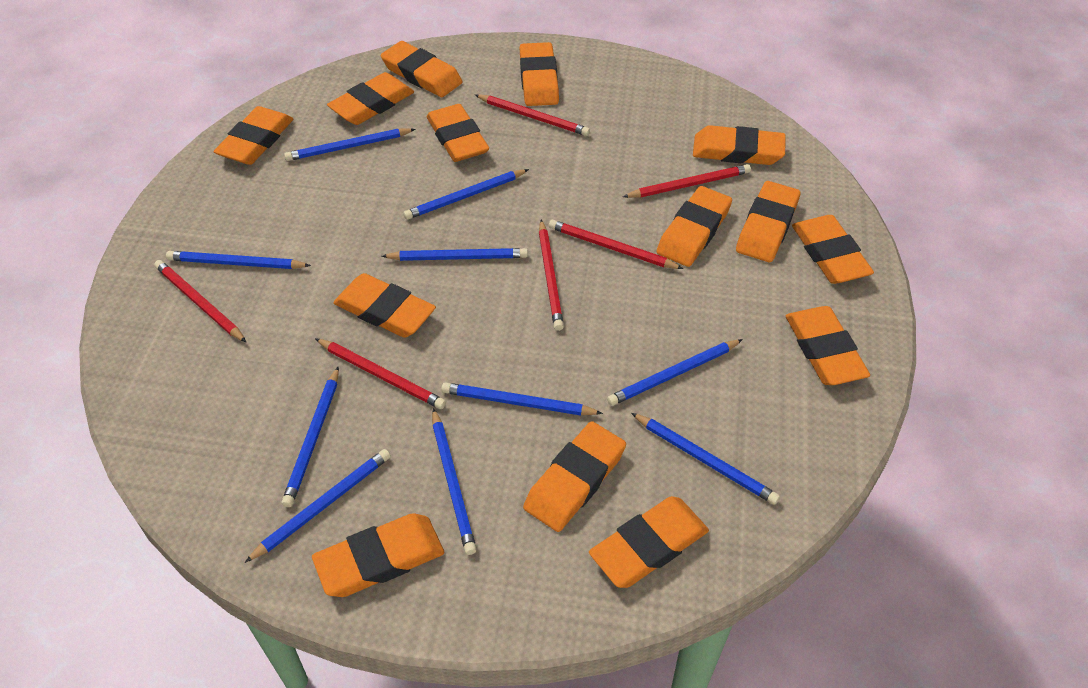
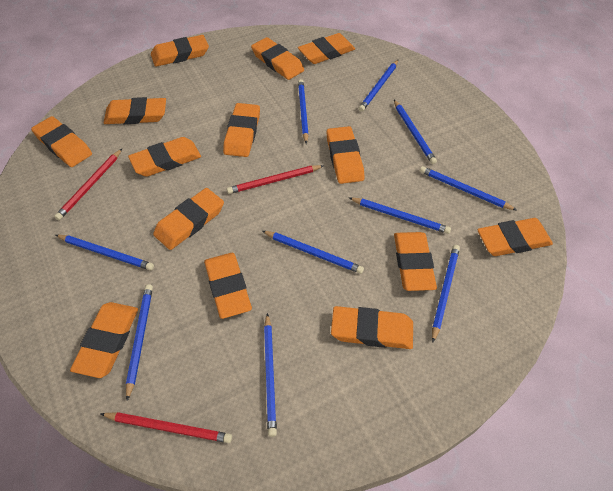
red pencil: 6 -> 3

